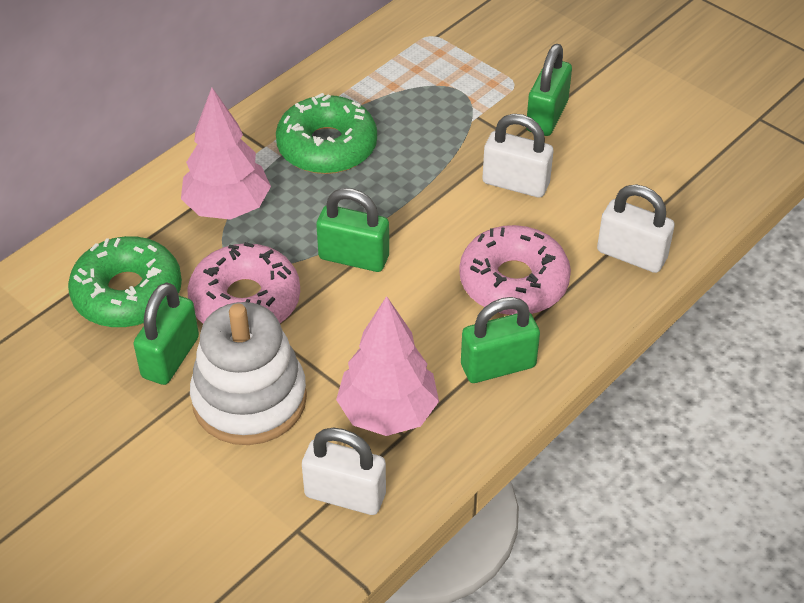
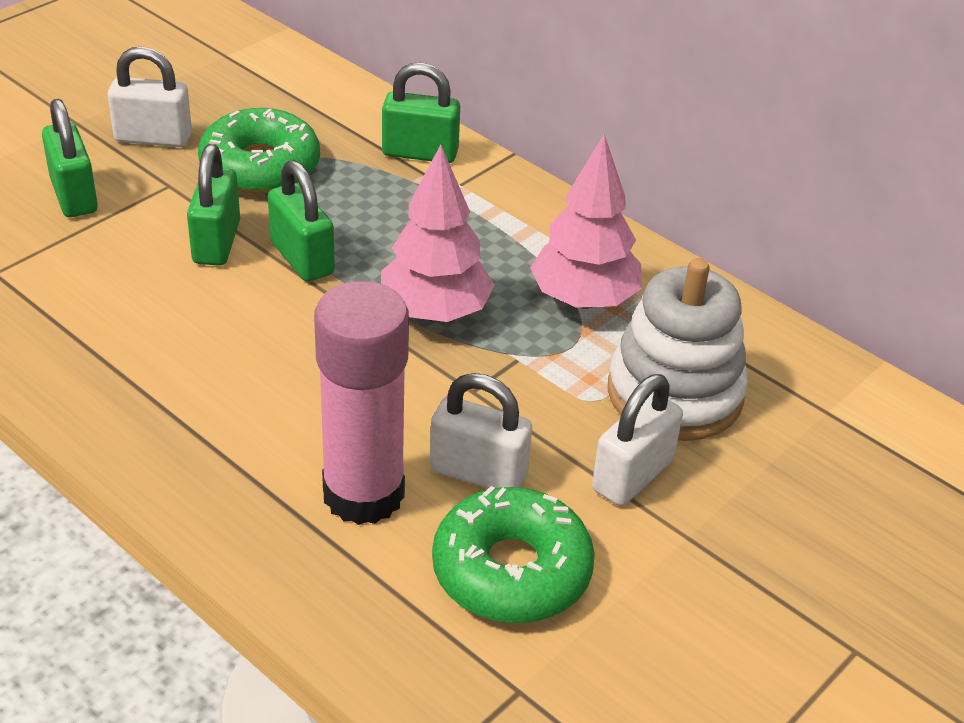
pink donut: 2 -> 0
pink glue stick: 0 -> 1

